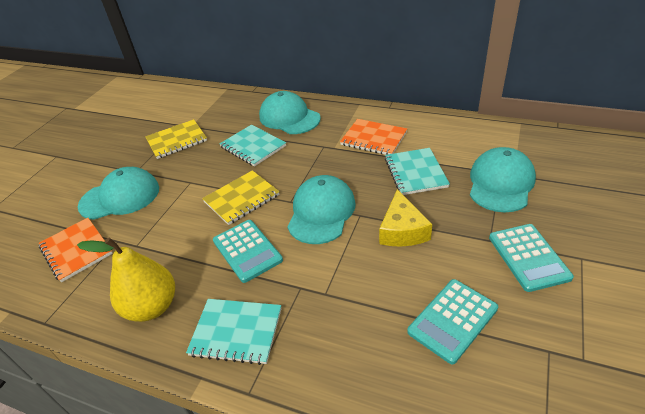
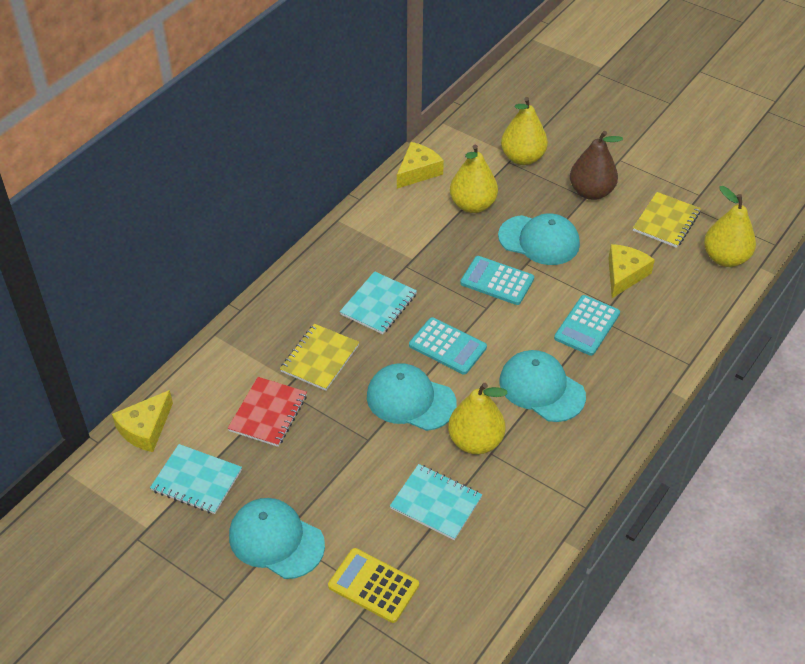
brown pear: 0 -> 1
orange notebook: 2 -> 0
red notebook: 0 -> 1
yellow calculator: 0 -> 1
yellow cheese: 1 -> 3
yellow pear: 1 -> 4

